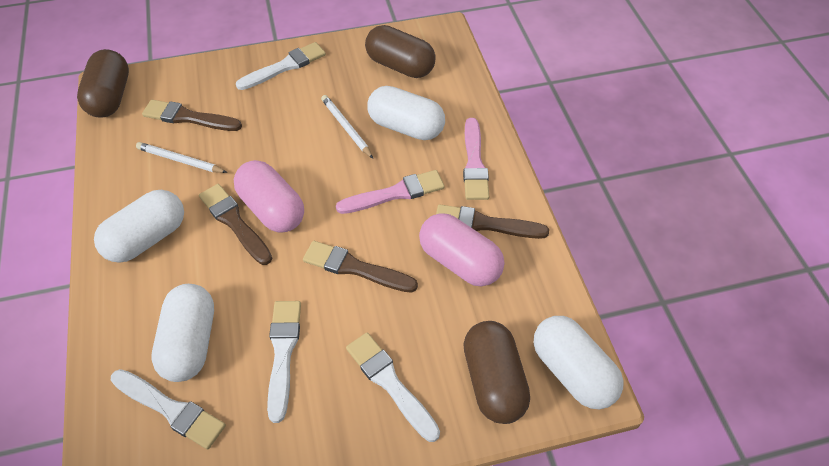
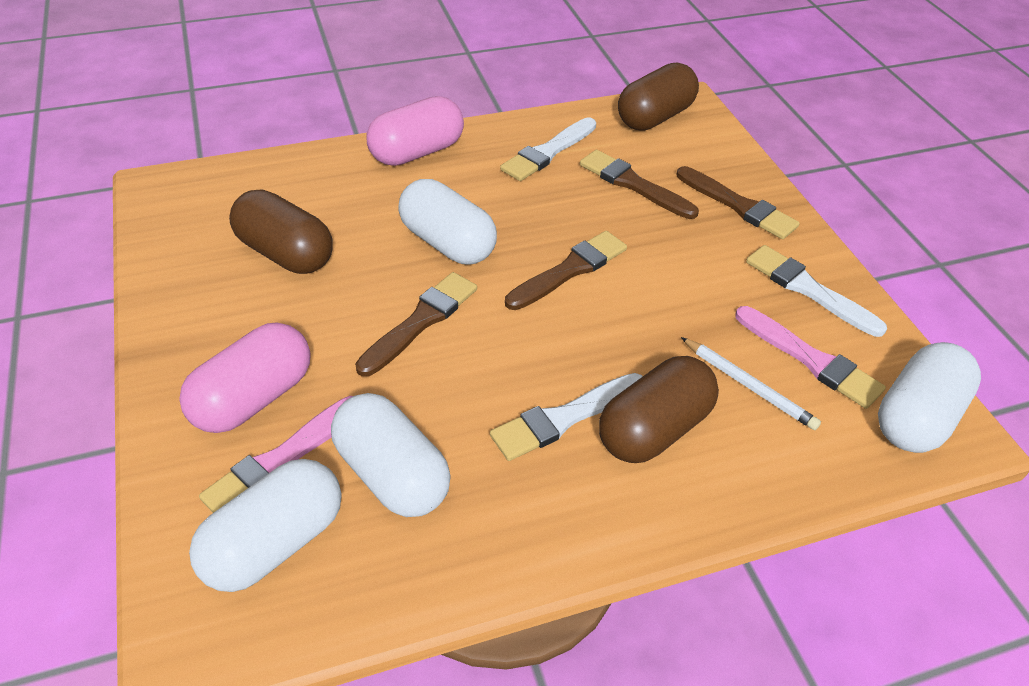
white brush: 4 -> 3
white pencil: 2 -> 1

